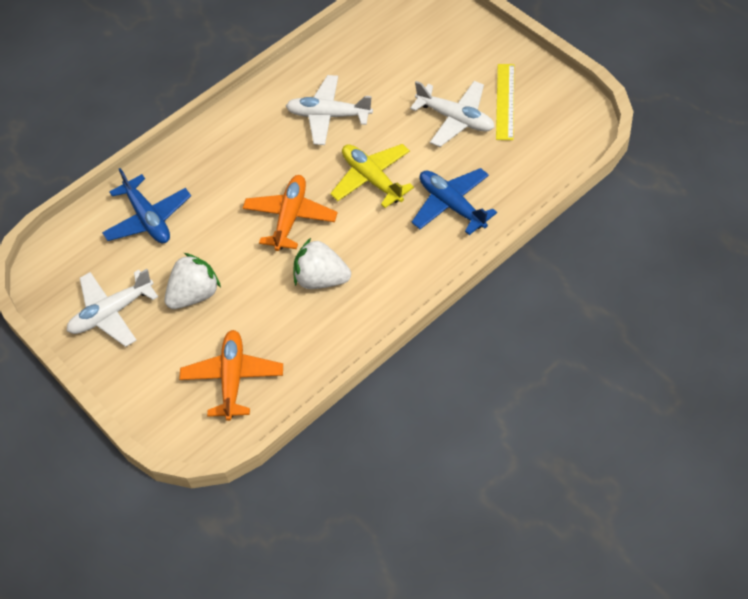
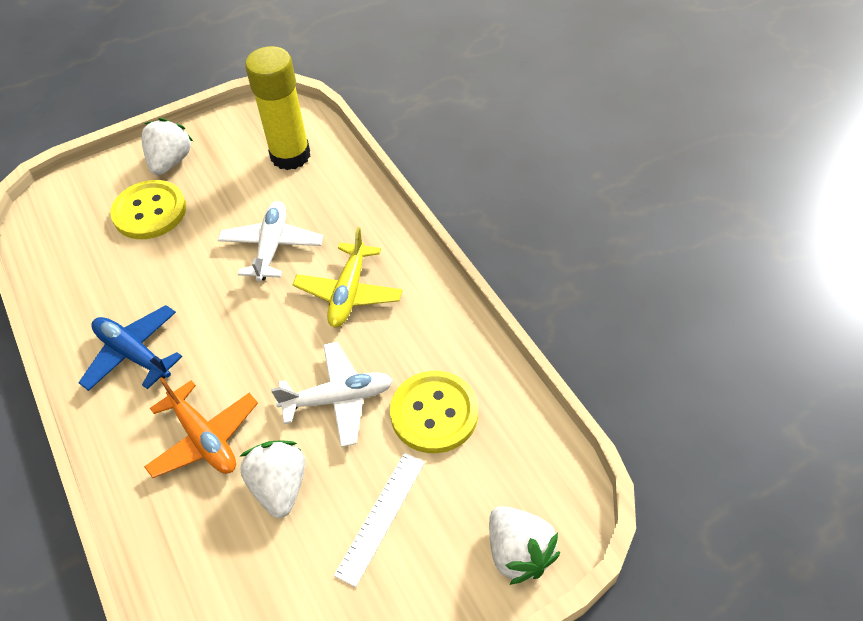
blue plane: 2 -> 1
orange plane: 2 -> 1
white plane: 3 -> 2
white ruler: 0 -> 1
white strawberry: 2 -> 3
yellow button: 0 -> 2
yellow glue stick: 0 -> 1
yellow ruler: 1 -> 0

